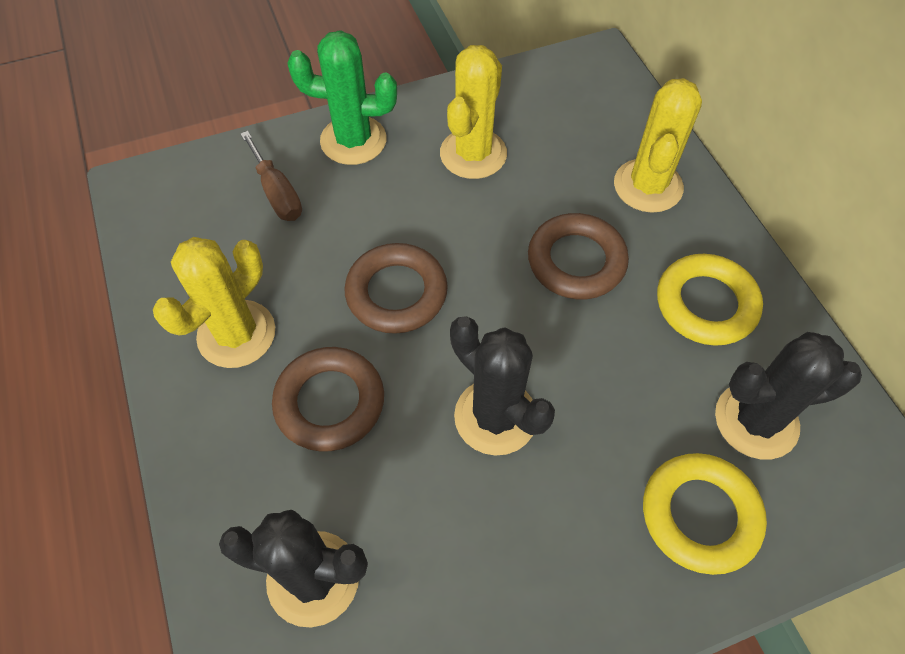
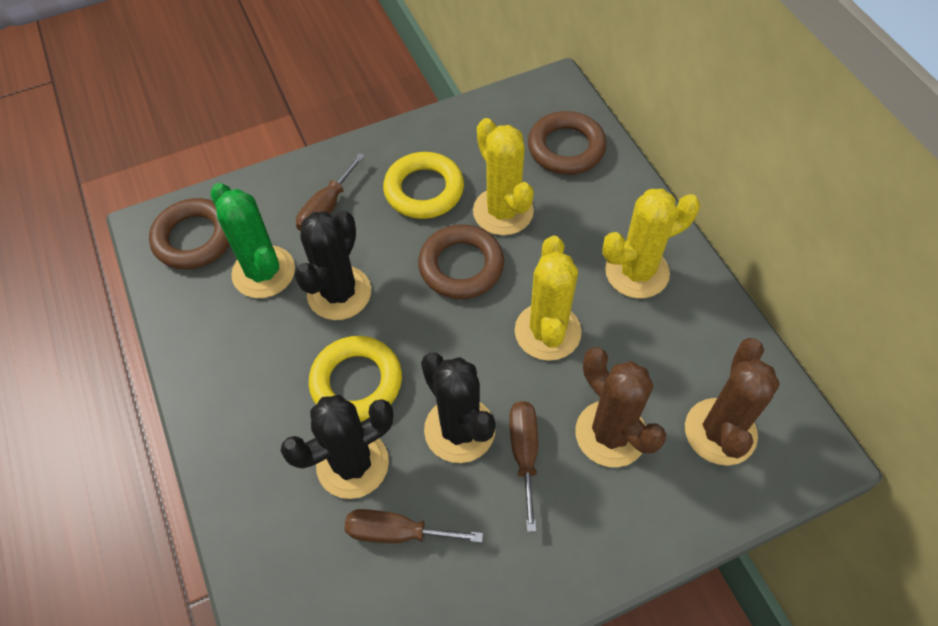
brown cactus: 0 -> 2
brown screwdriver: 1 -> 3

